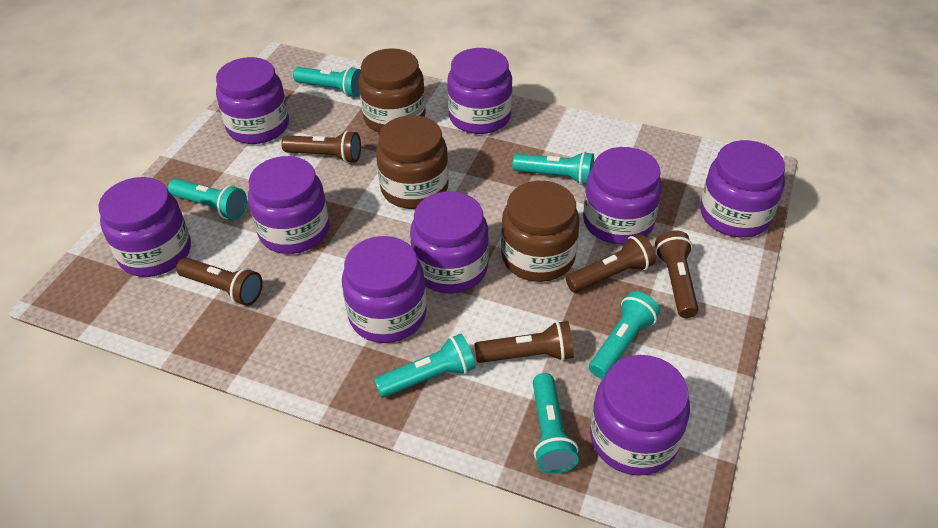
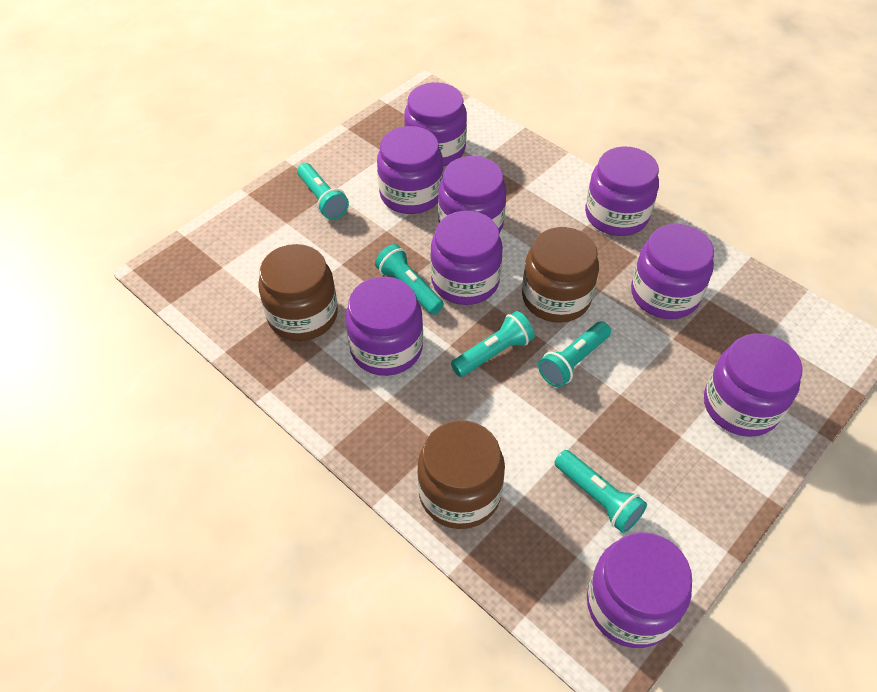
brown flashlight: 5 -> 0
turquoise flashlight: 6 -> 5

